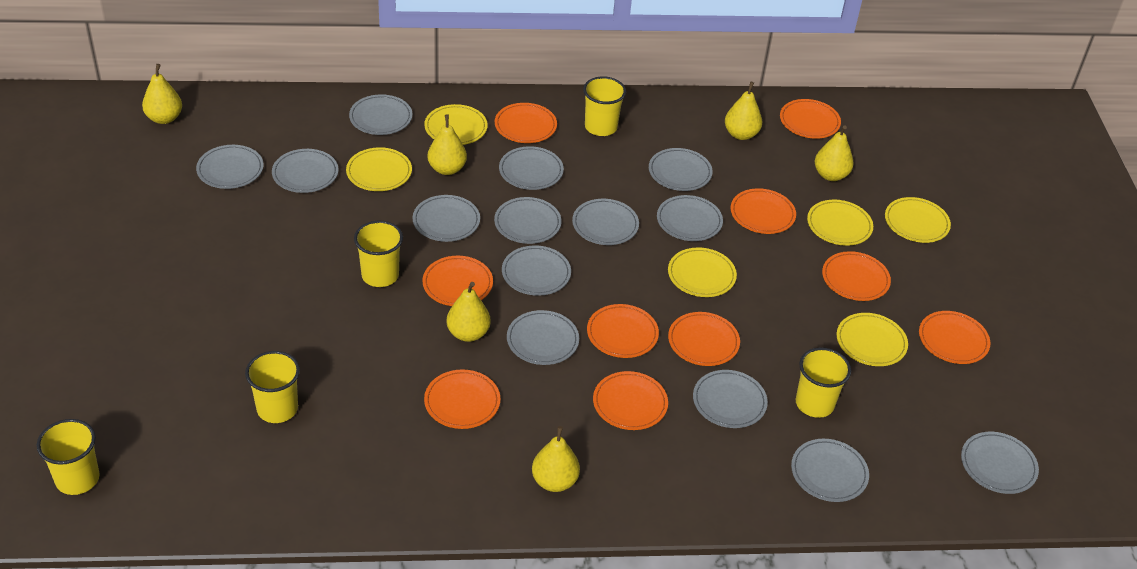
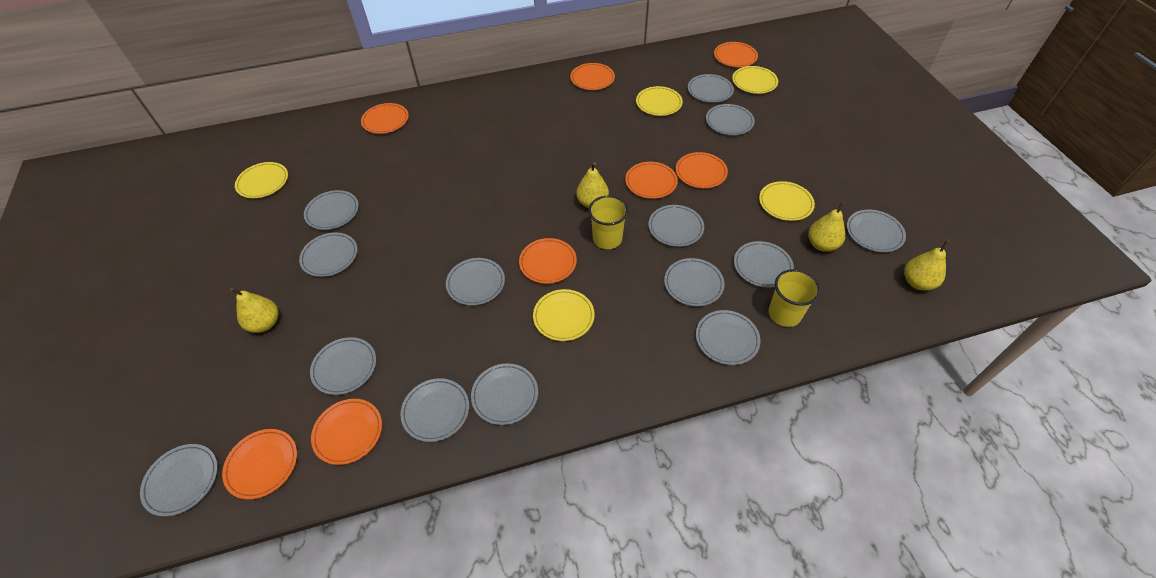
orange plate: 10 -> 8
yellow cup: 5 -> 2
yellow pear: 6 -> 4
yellow plate: 6 -> 5

